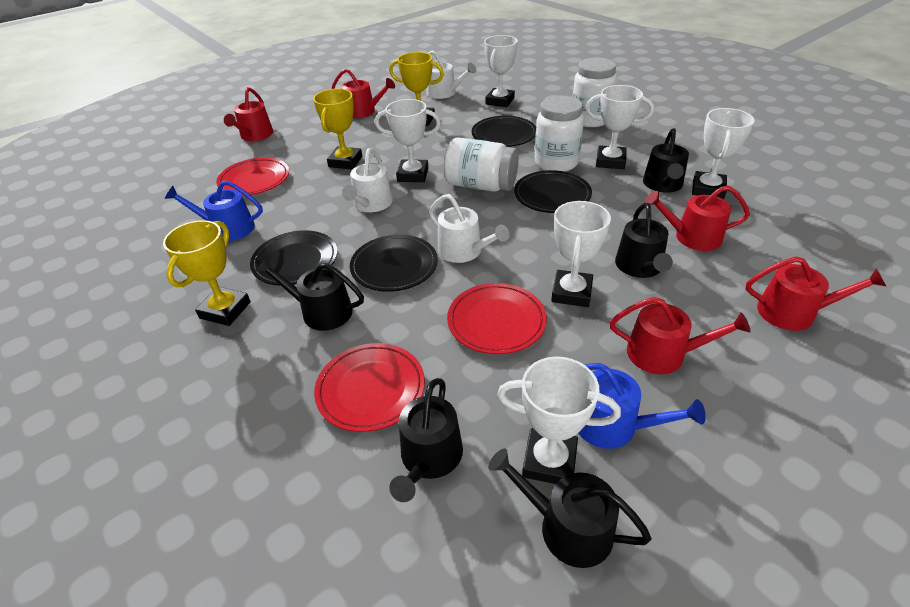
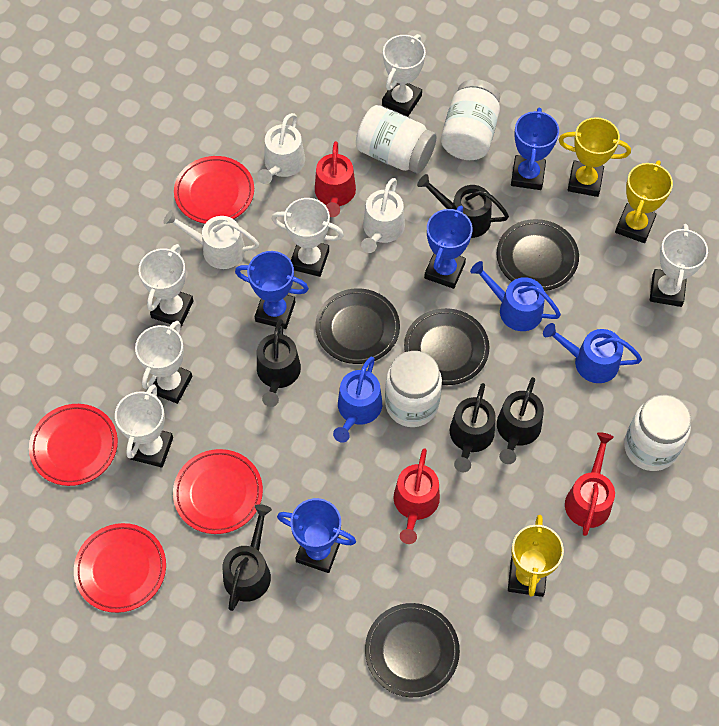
blue trophy: 0 -> 4
blue watering can: 2 -> 3
red plate: 3 -> 4
red watering can: 5 -> 3
white jar: 3 -> 4

